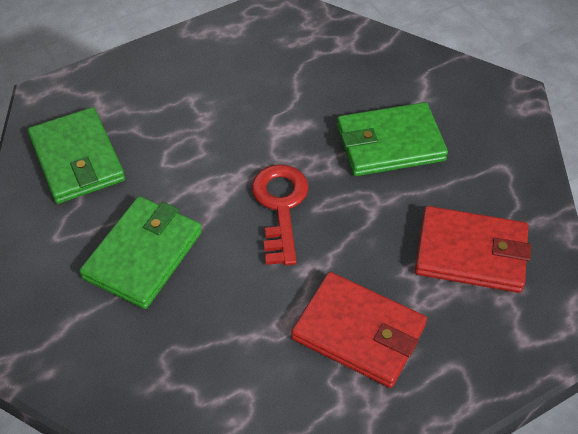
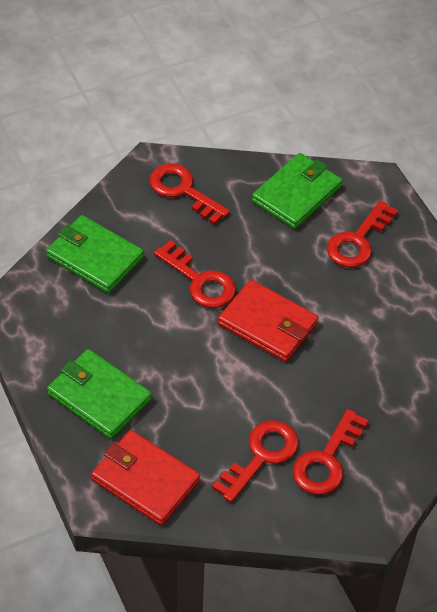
red key: 1 -> 5

